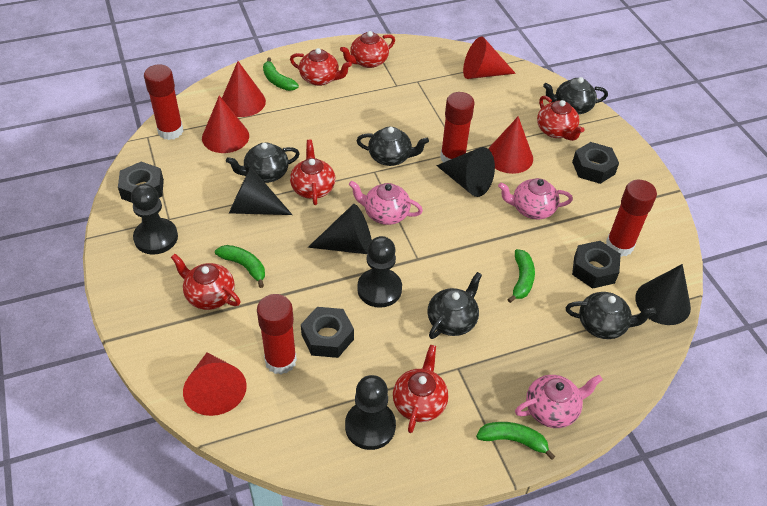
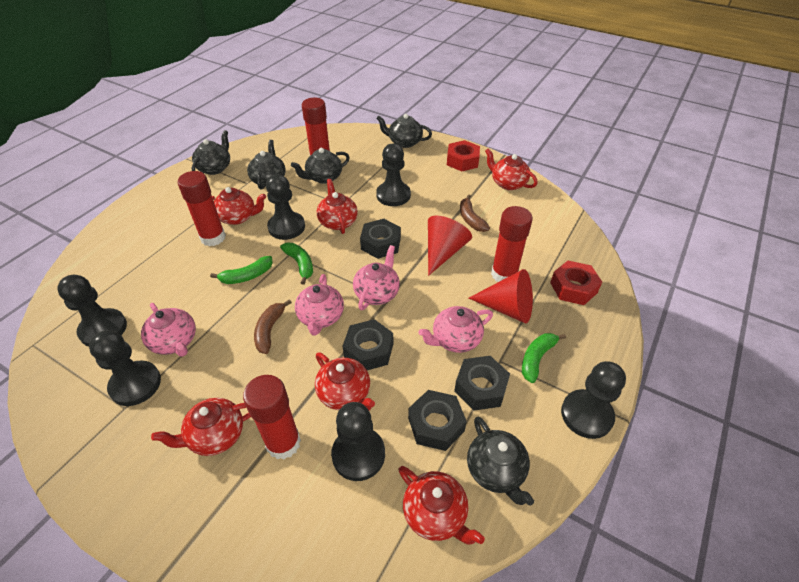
black cone: 4 -> 0
black pawn: 3 -> 6
brown banana: 0 -> 2
green banana: 4 -> 3
pink teapot: 3 -> 4
red cone: 5 -> 2
red nut: 0 -> 2

